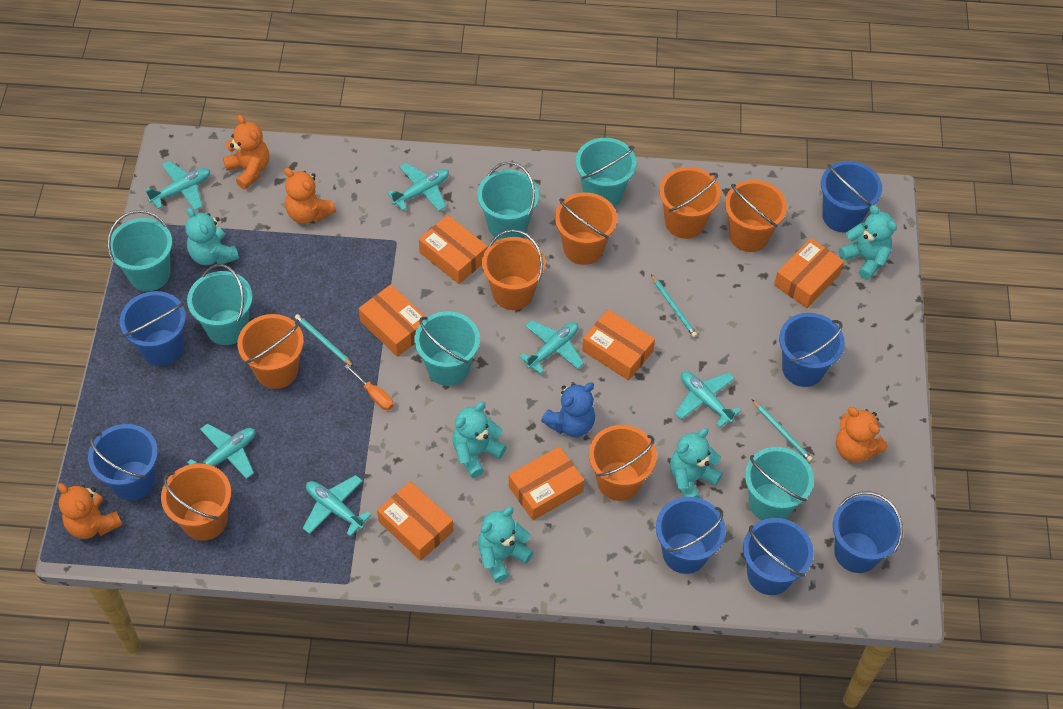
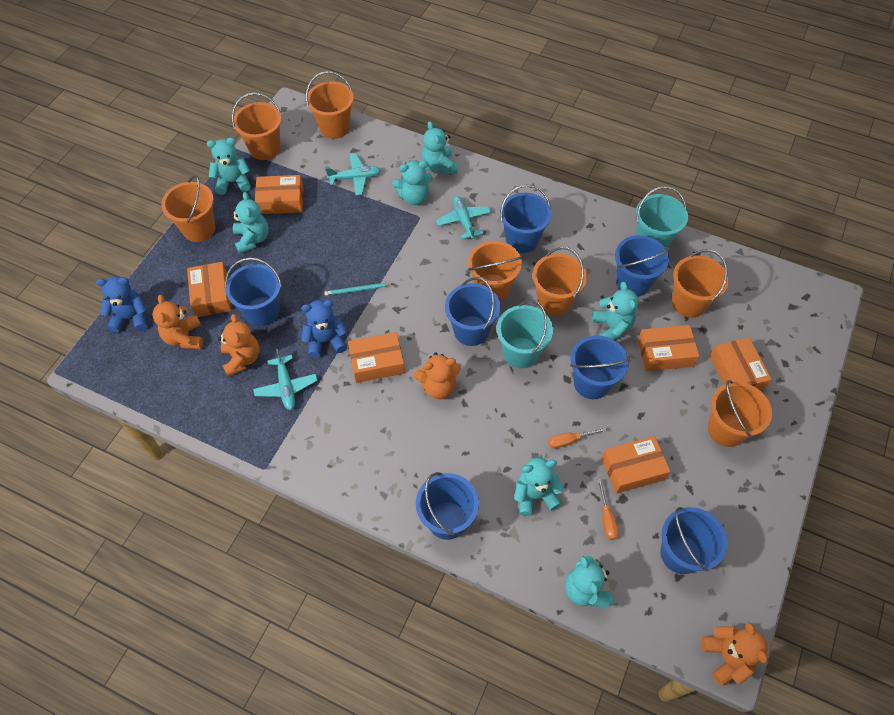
blue teddy bear: 1 -> 2
orange screwdriver: 1 -> 2
turquoise bucket: 6 -> 2
turquoise pencil: 3 -> 1
turquoise plane: 6 -> 3
turquoise teddy bear: 5 -> 7

